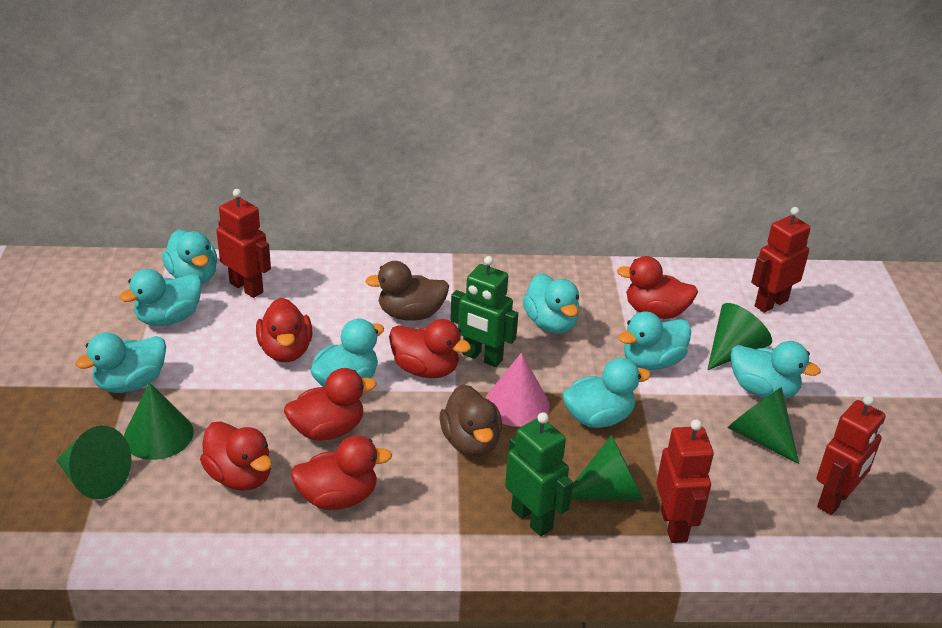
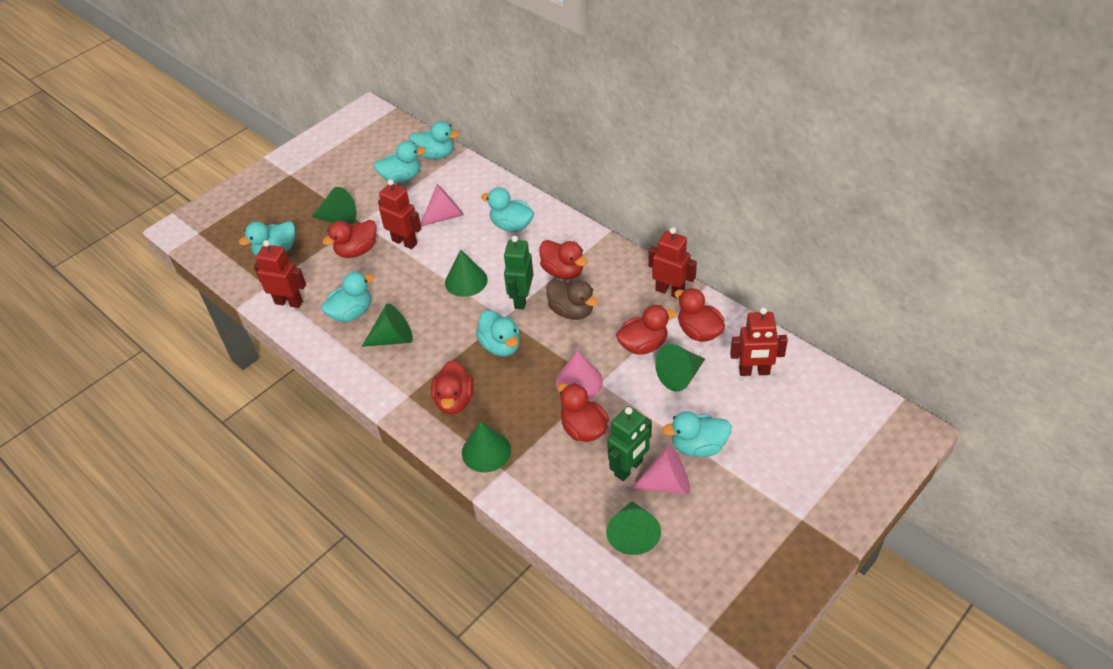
brown duck: 2 -> 1
green cone: 5 -> 6
pink cone: 1 -> 3
turquoise duck: 8 -> 7

